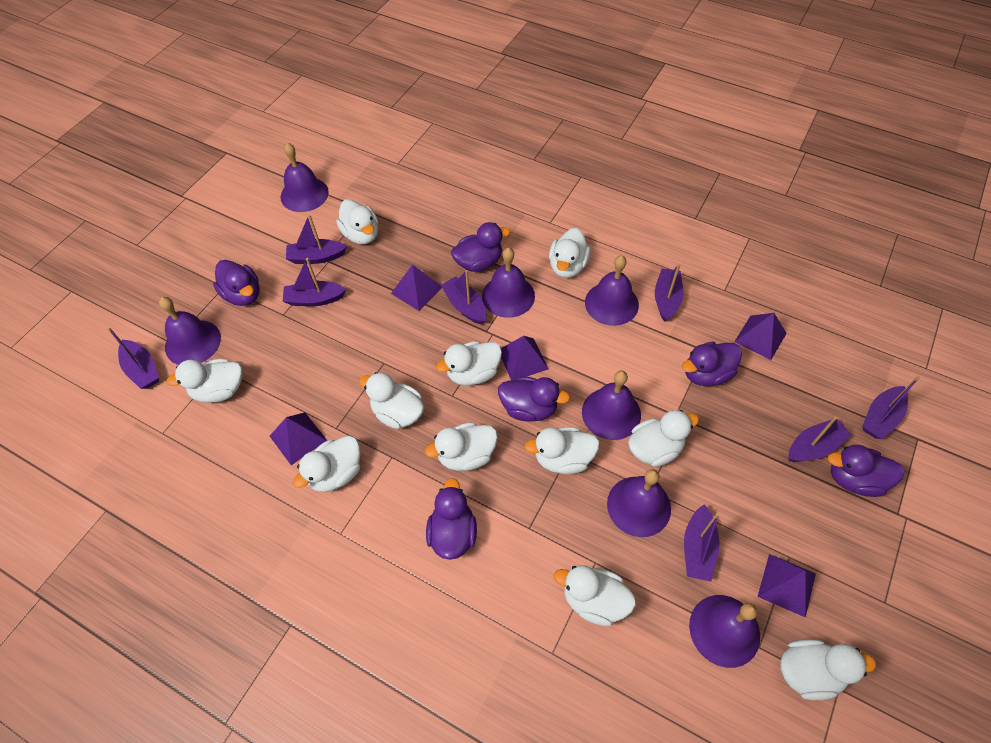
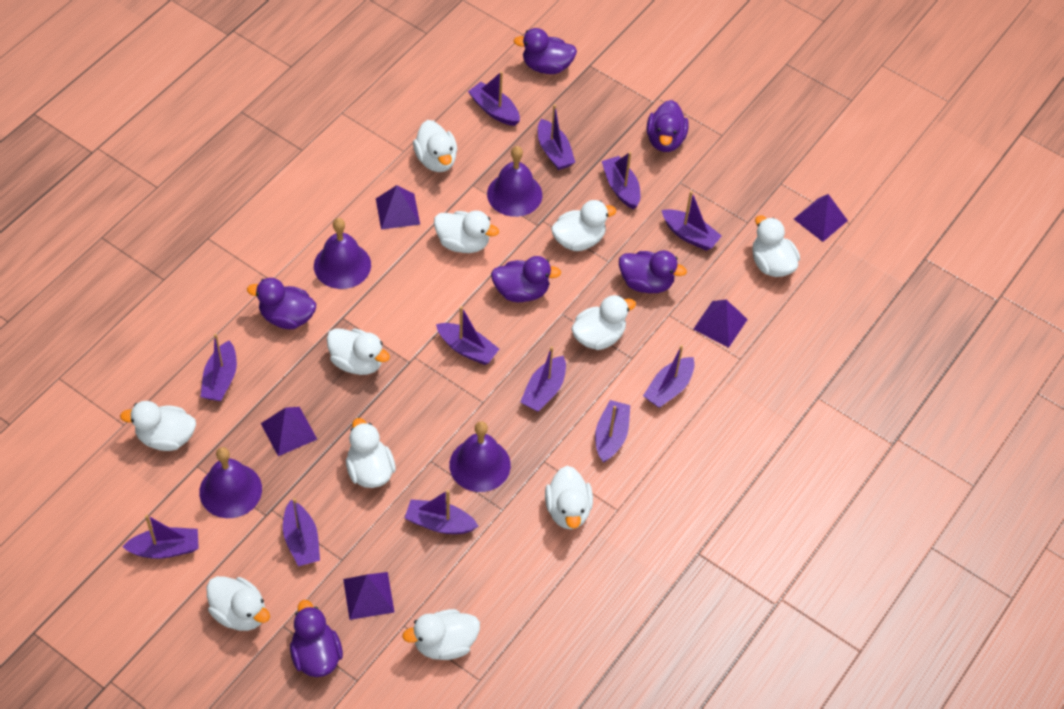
purple bell: 7 -> 4
purple boat: 8 -> 12

